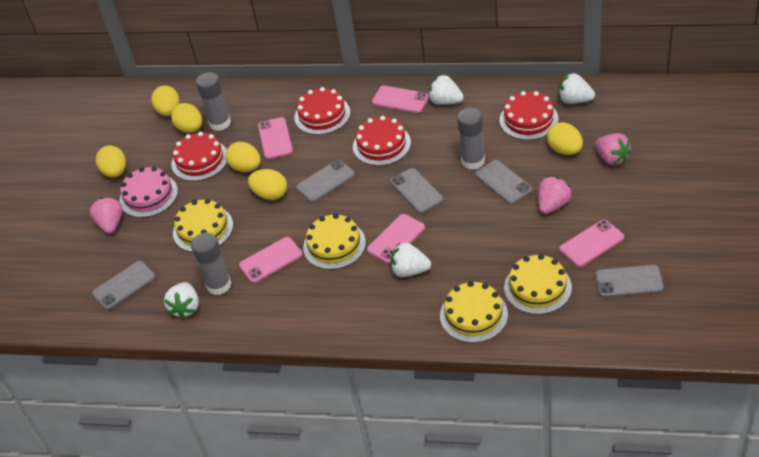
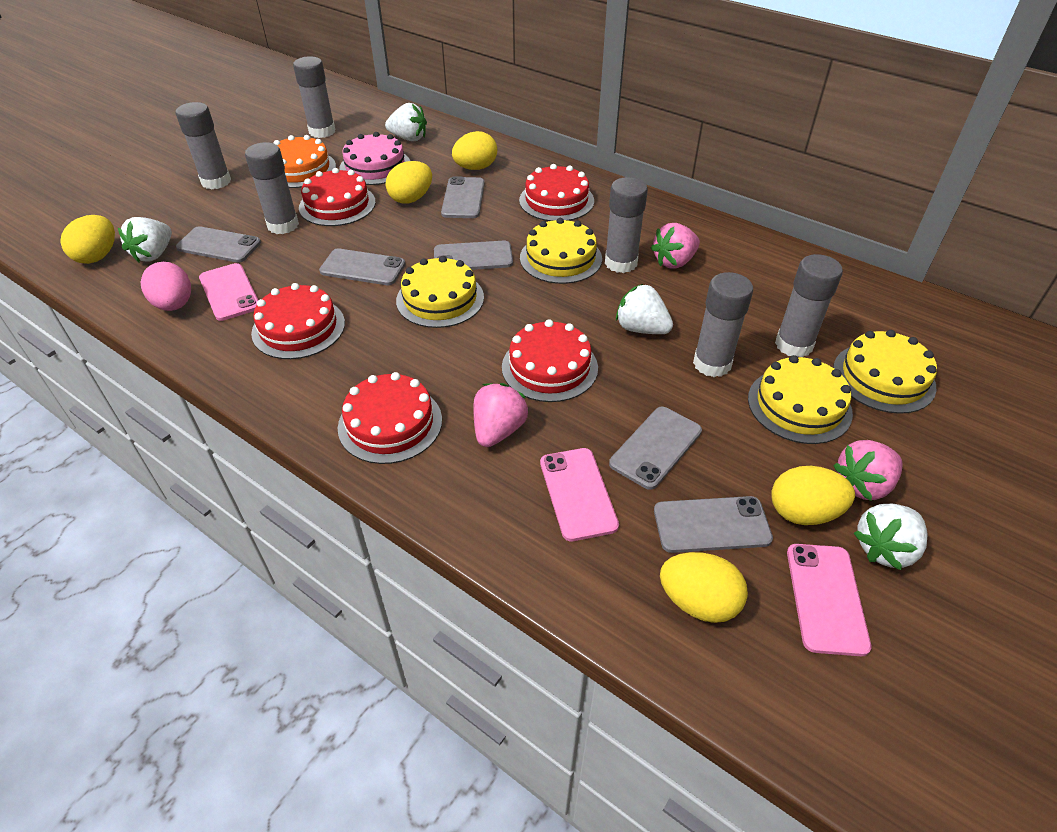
grey glue stick: 3 -> 6
grey phone: 5 -> 6
orange cake: 0 -> 1
pink egg: 0 -> 1
pink phone: 5 -> 3
red cake: 4 -> 5
yellow egg: 6 -> 5

